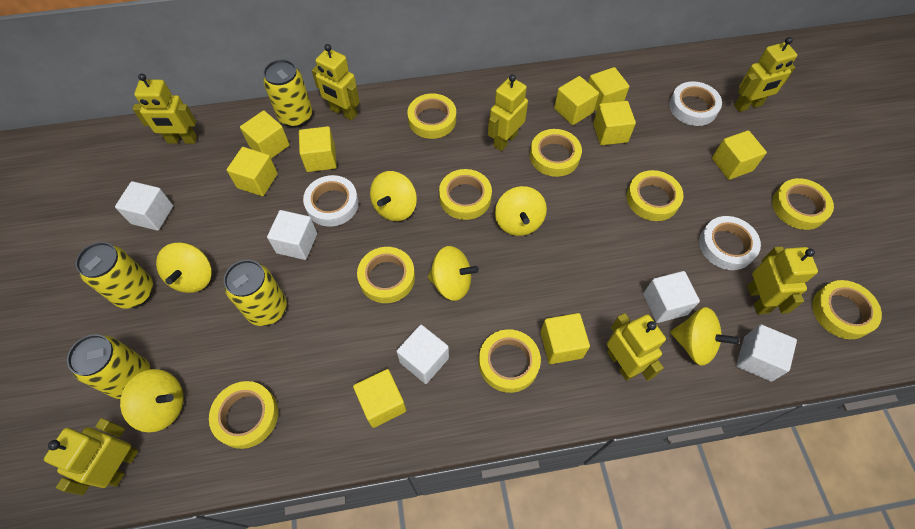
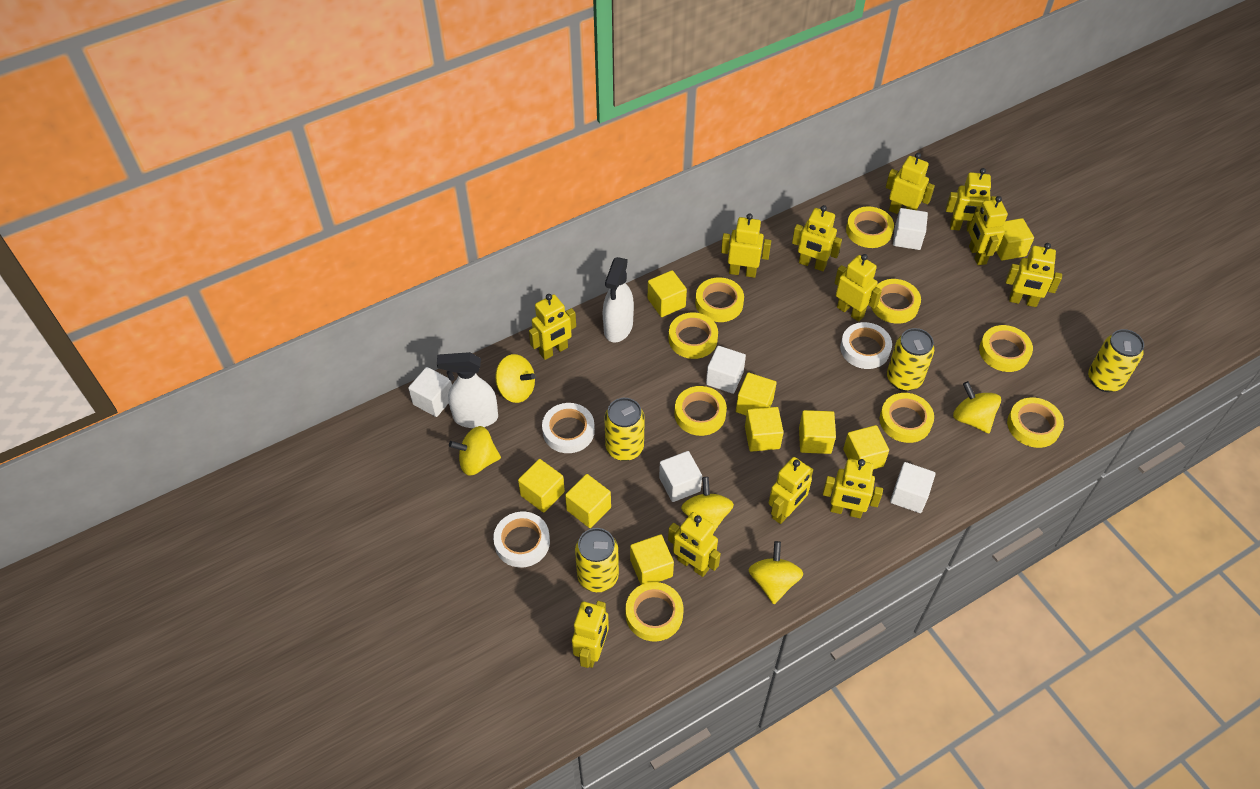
white spray bottle: 0 -> 2
yellow robot: 7 -> 12
yellow spinning top: 6 -> 5

